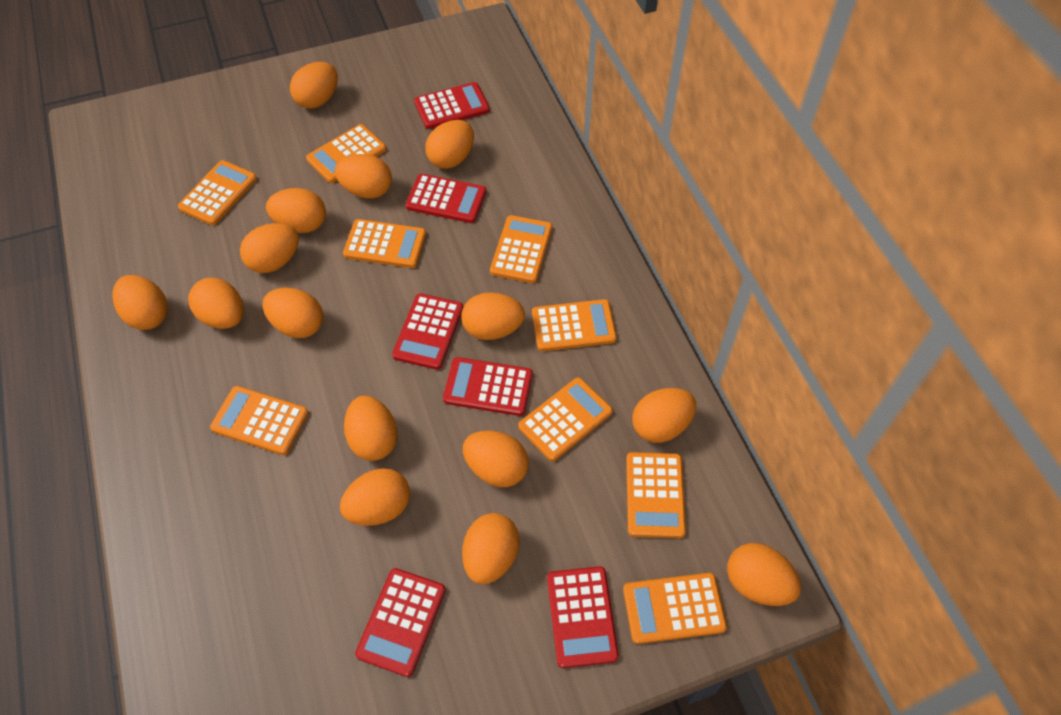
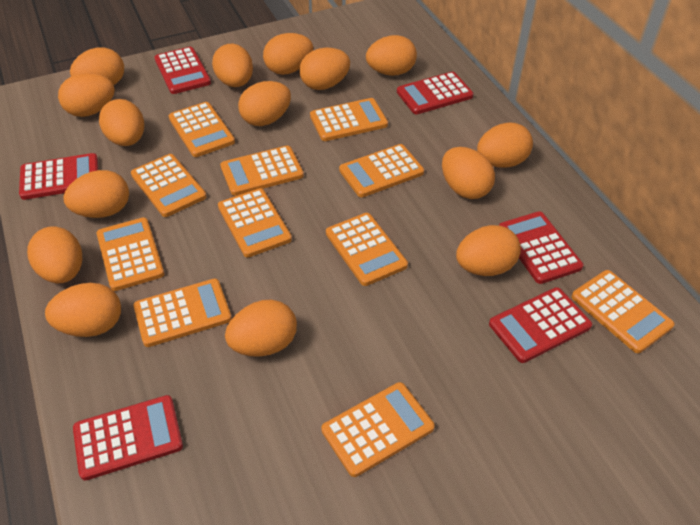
orange calculator: 9 -> 11

